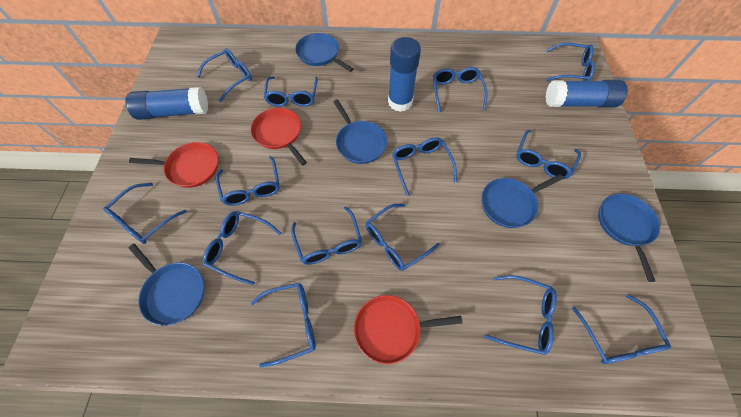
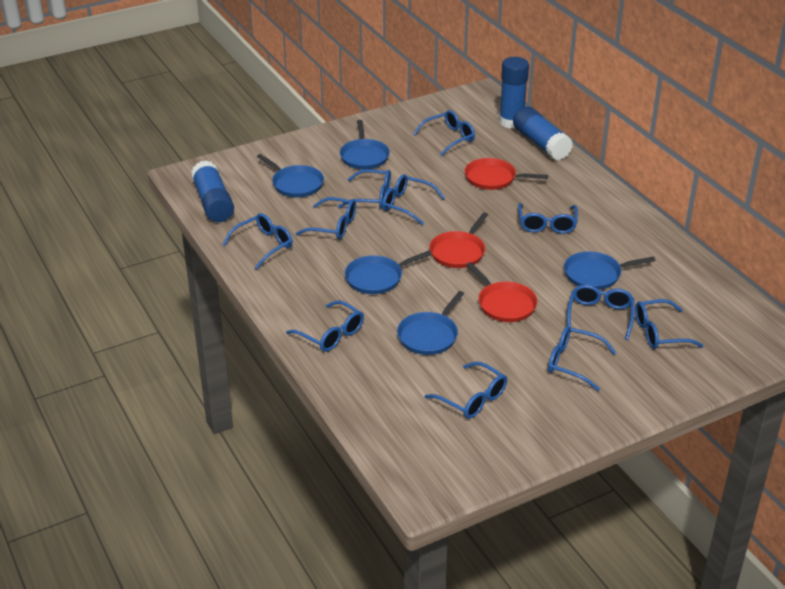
blue glasses: 14 -> 11

